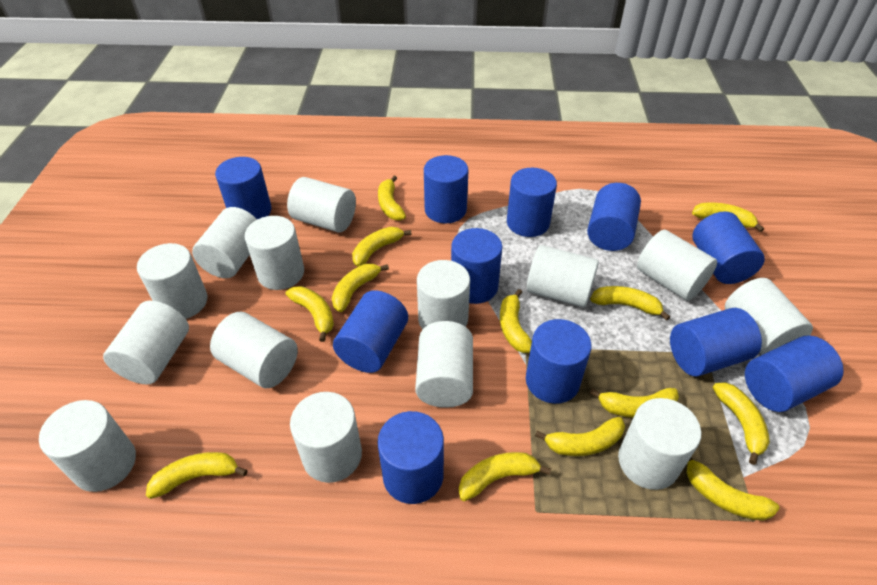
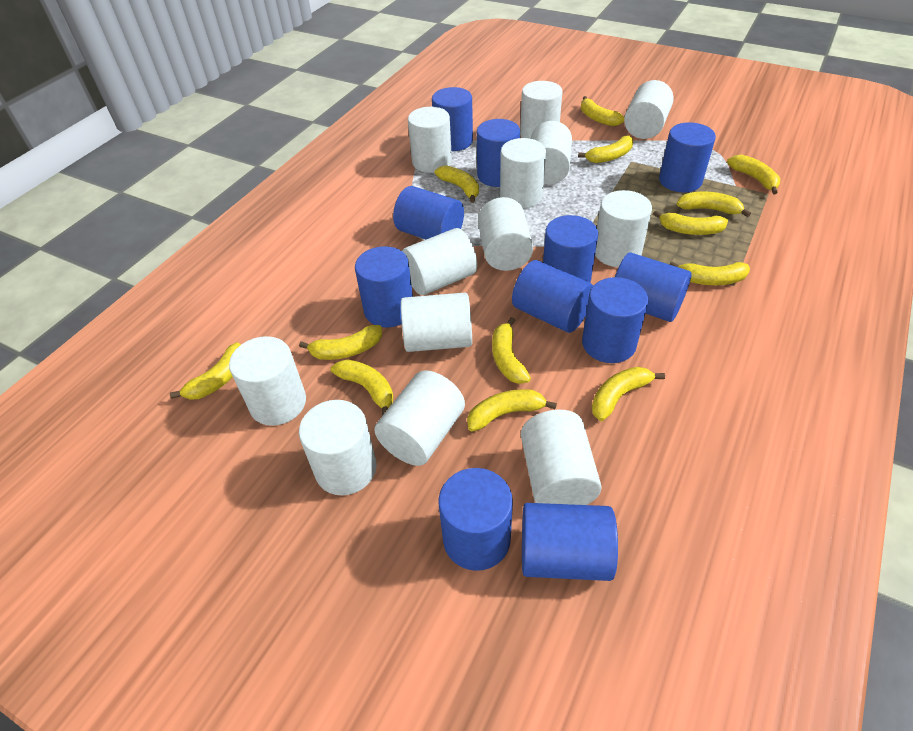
white cylinder: 14 -> 13

